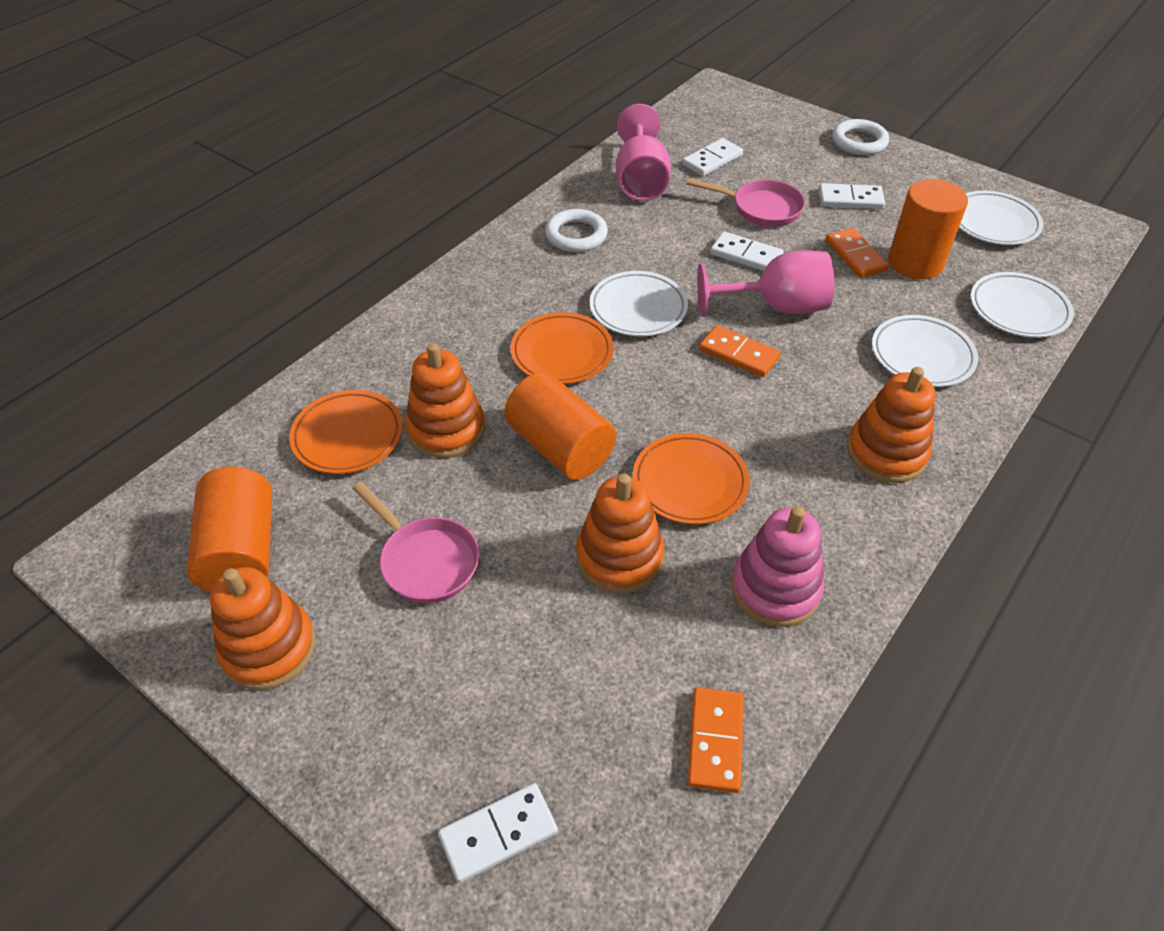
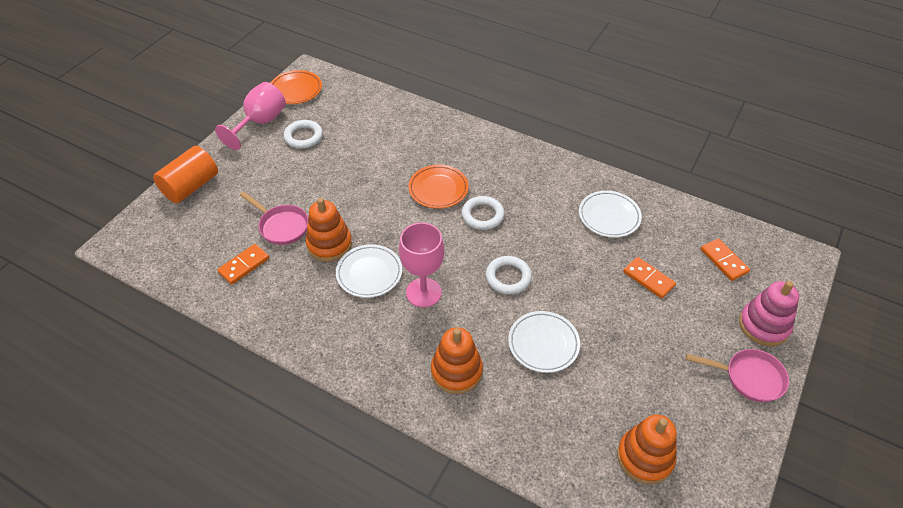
orange cylinder: 3 -> 1
orange plate: 3 -> 2
orange stacking toy: 4 -> 3
white domino: 4 -> 0
white plate: 4 -> 3
white ring: 2 -> 3

